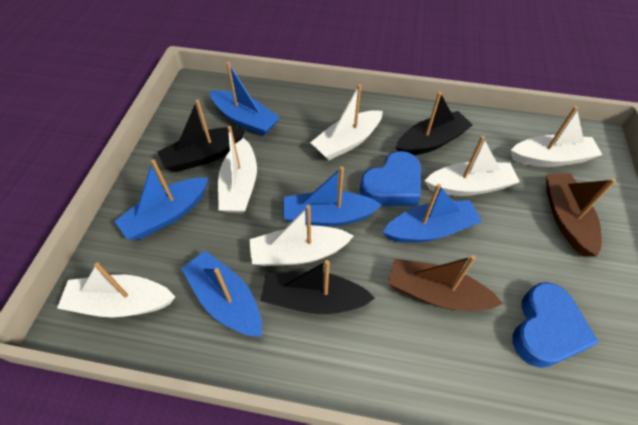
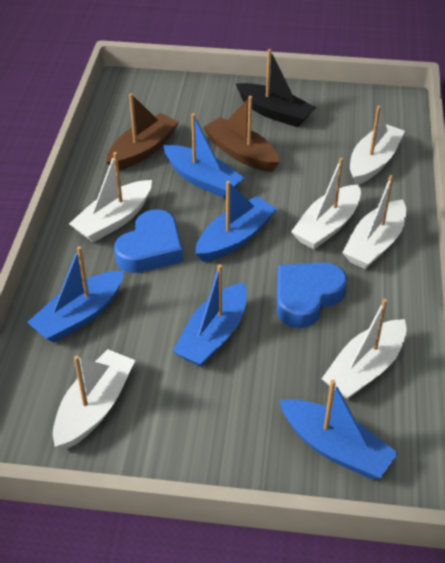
black boat: 3 -> 1

